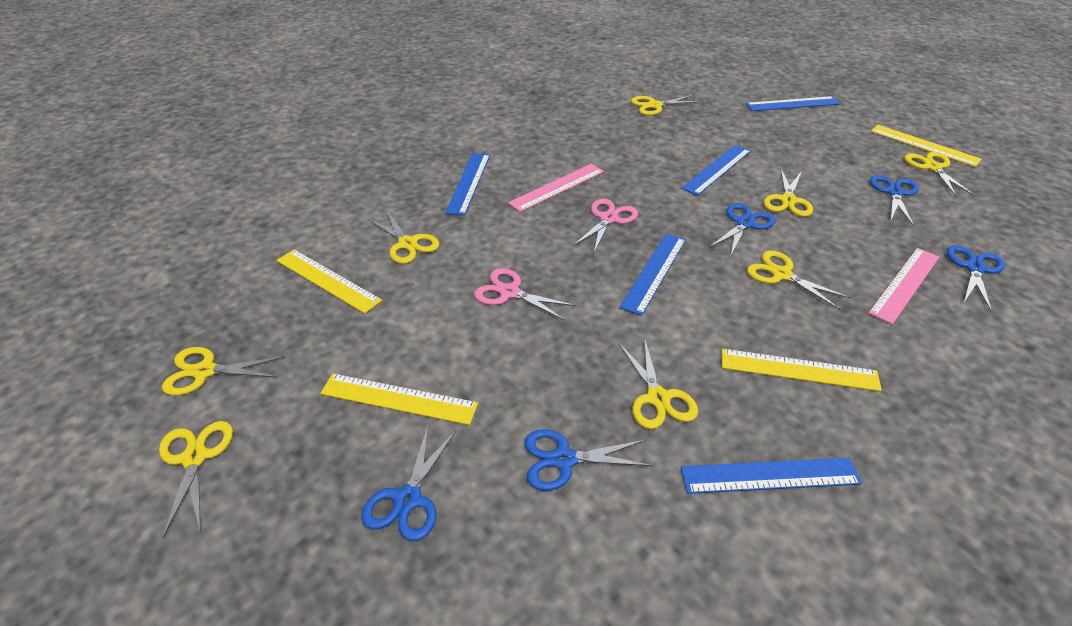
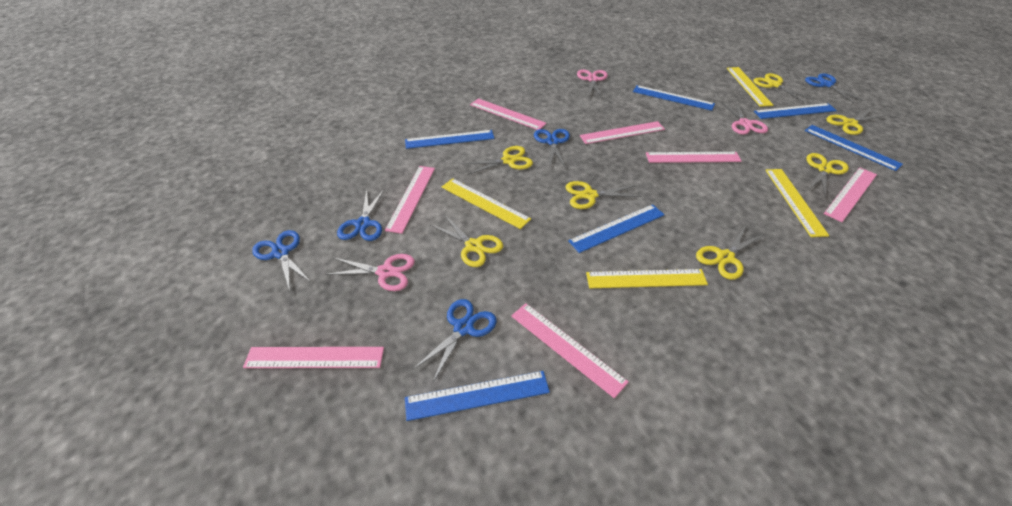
blue ruler: 5 -> 6
pink ruler: 2 -> 7
pink scissors: 2 -> 3
yellow scissors: 8 -> 7

